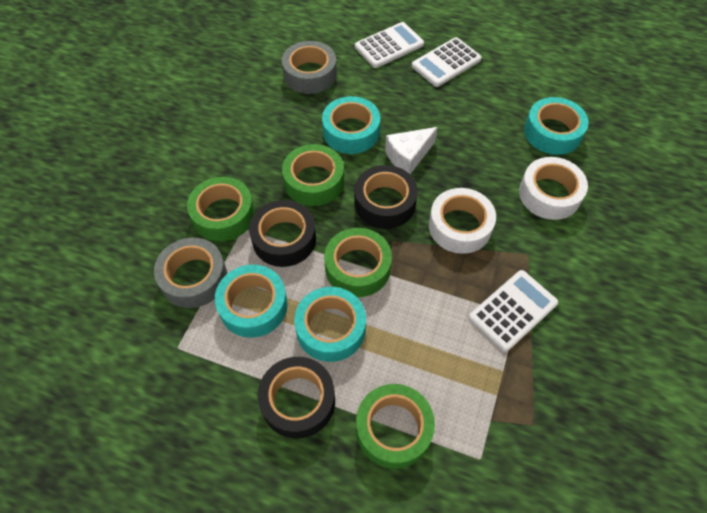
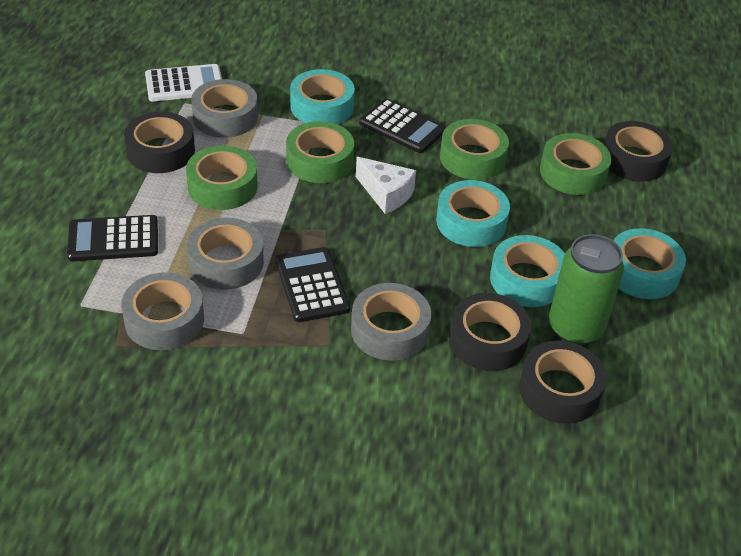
black calculator: 0 -> 3
black tape: 3 -> 4
green can: 0 -> 1
grey tape: 2 -> 4
white calculator: 3 -> 1
white tape: 2 -> 0

